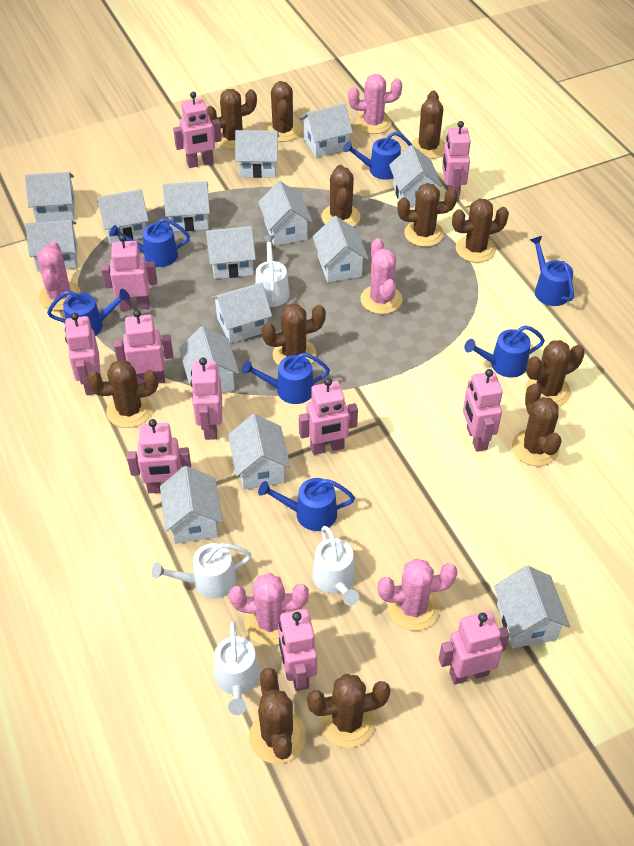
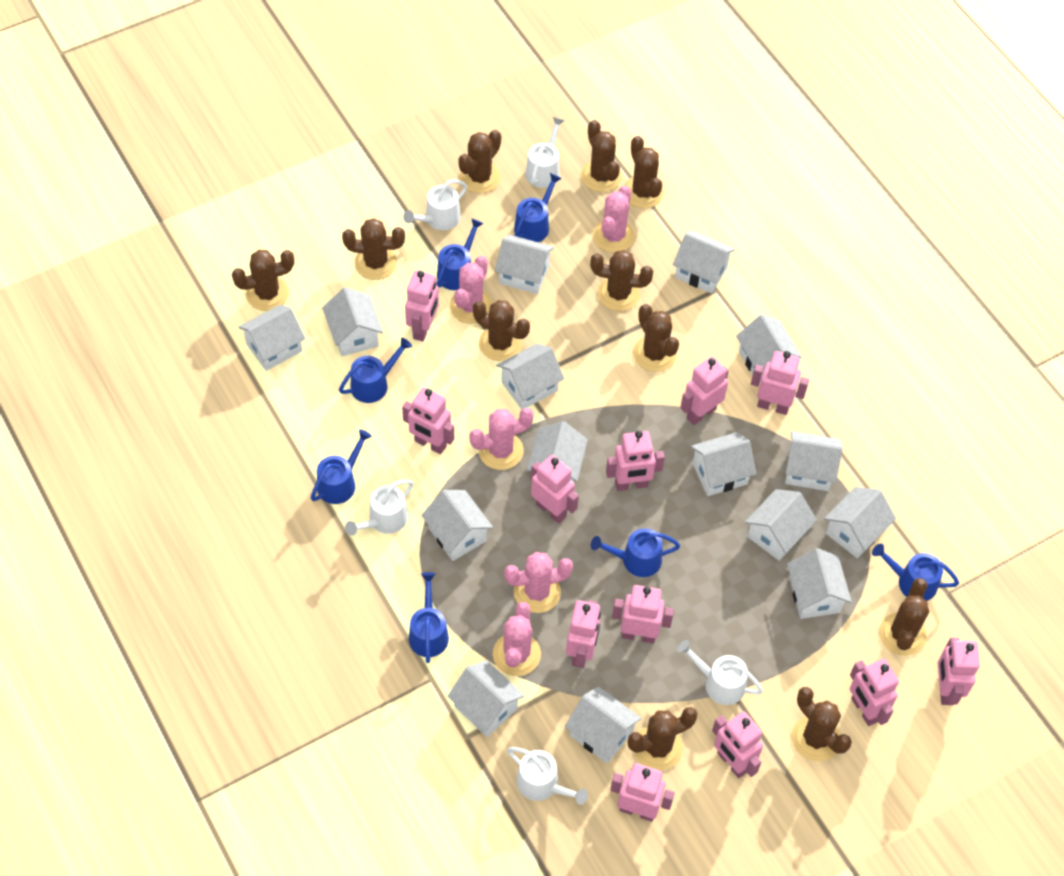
brown cactus: 12 -> 11
pink robot: 11 -> 12
white watering can: 4 -> 5

